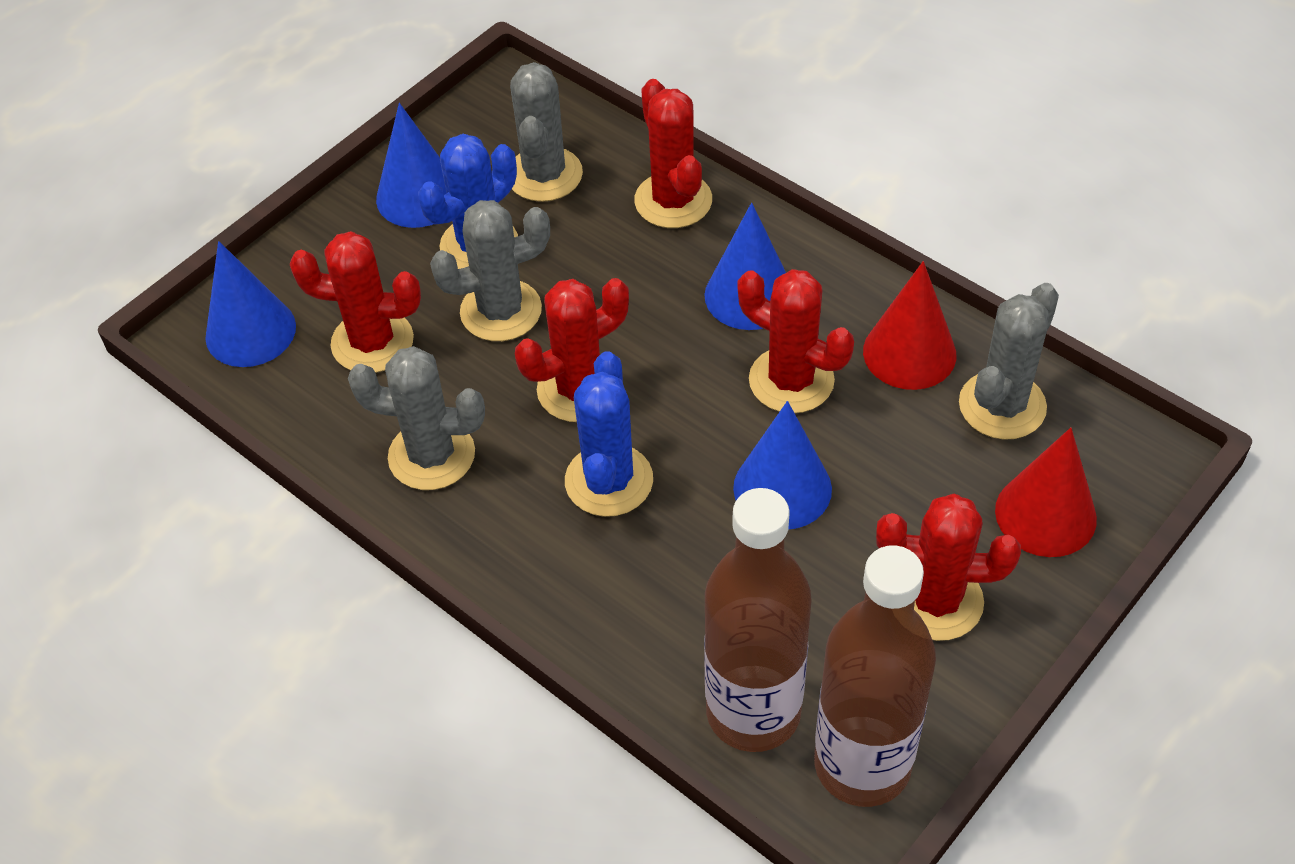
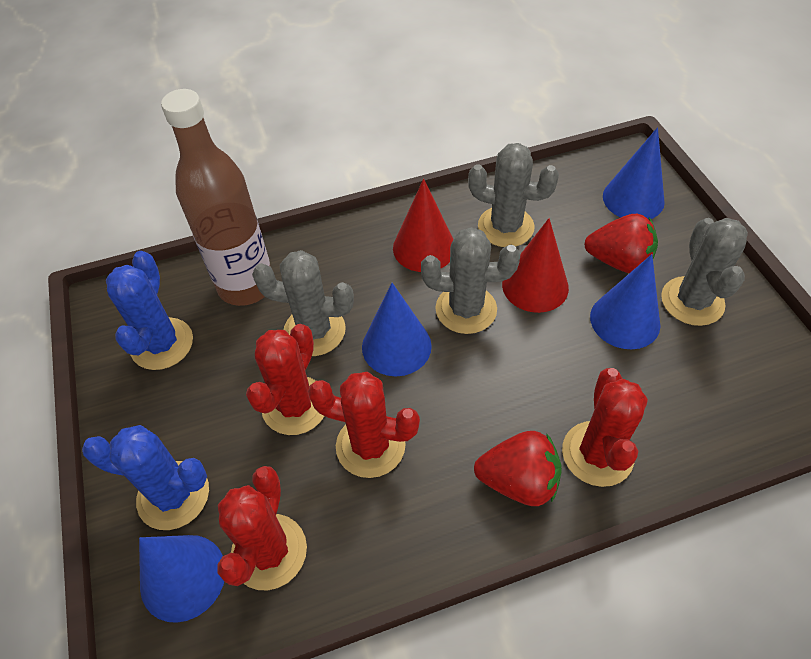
brown bottle: 2 -> 1
red cactus: 5 -> 4
red strawberry: 0 -> 2

